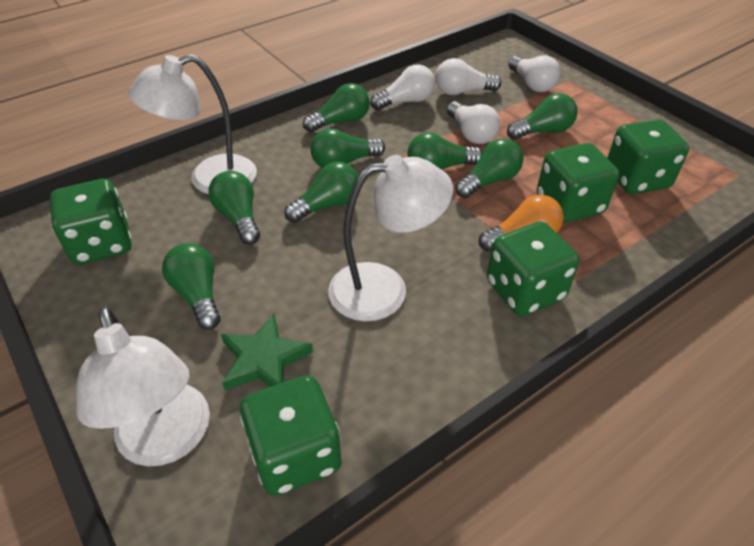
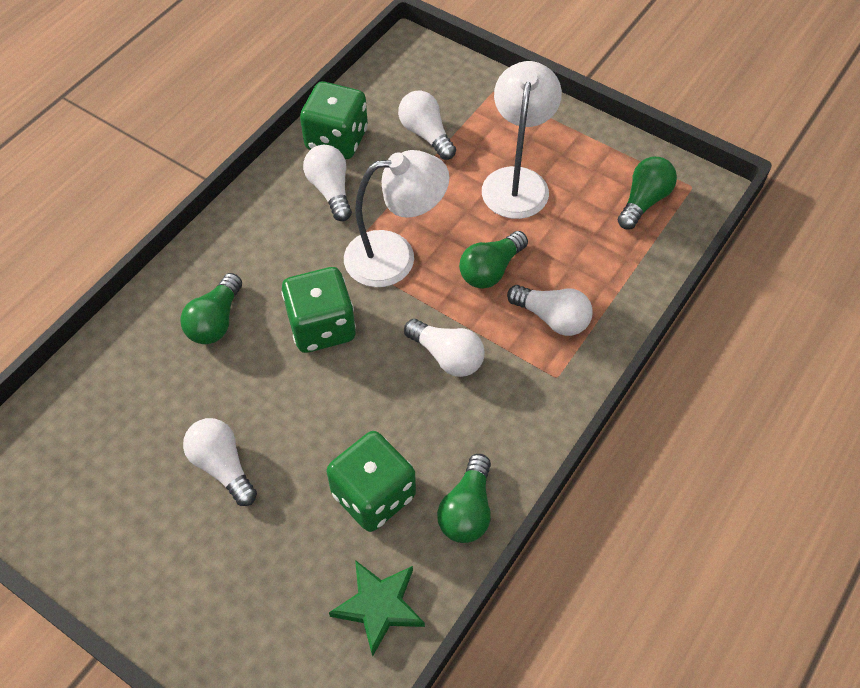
green dice: 5 -> 3
green light bulb: 8 -> 4
orange light bulb: 1 -> 0
white lamp: 3 -> 2
white light bulb: 4 -> 5

